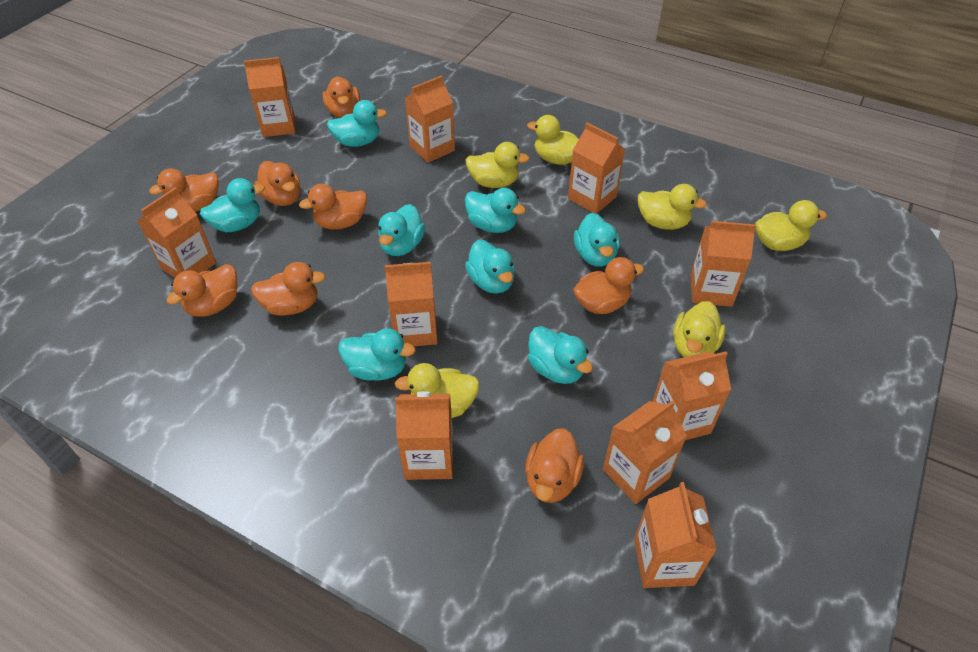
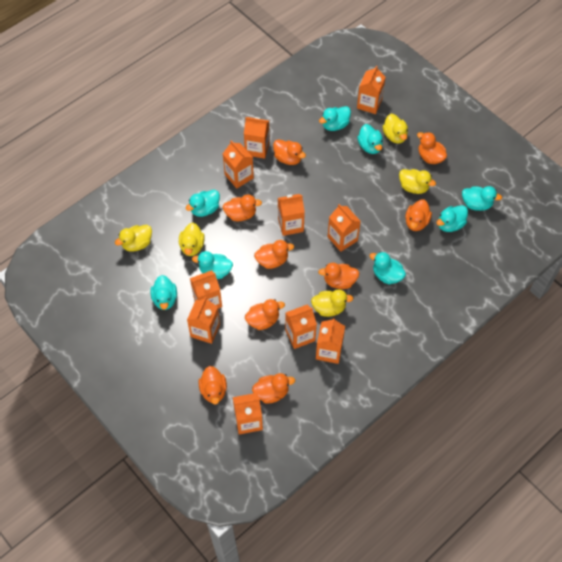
orange duck: 8 -> 9
yellow duck: 6 -> 5

